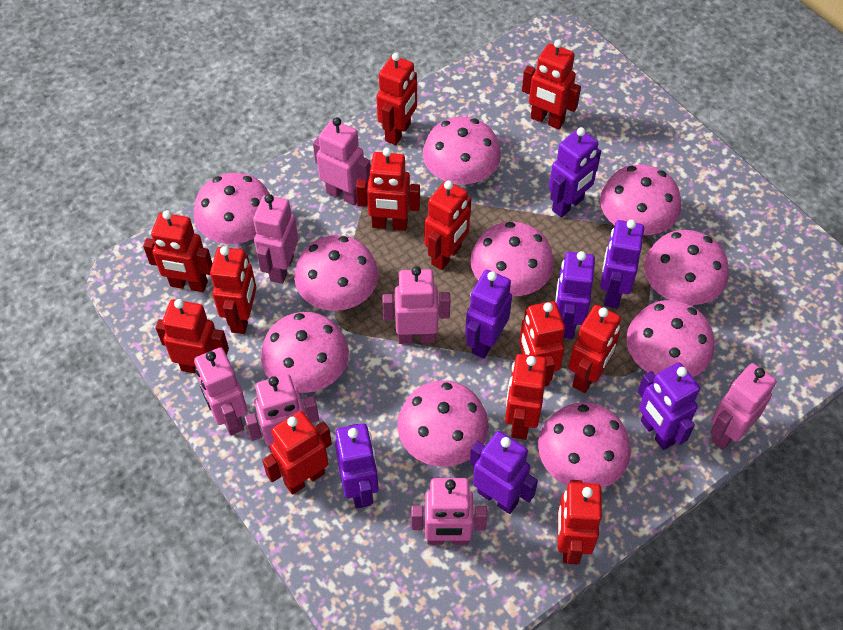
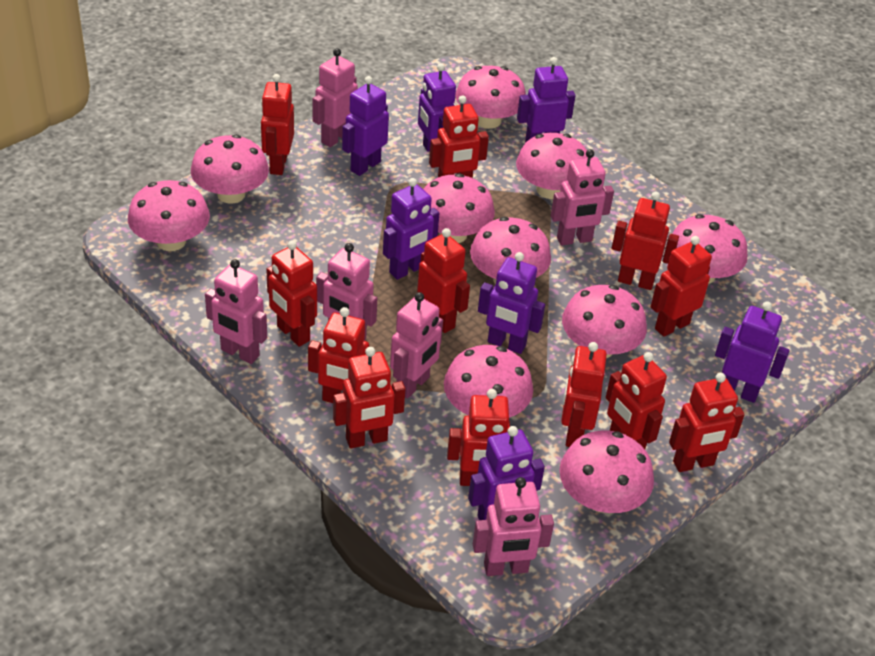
pink robot: 7 -> 6

